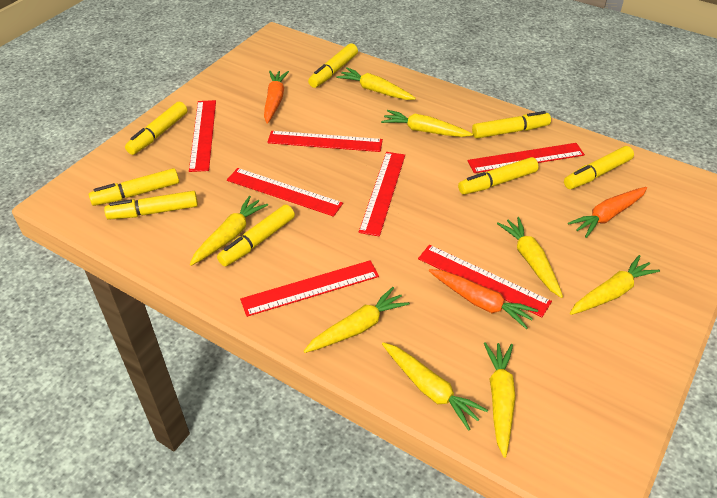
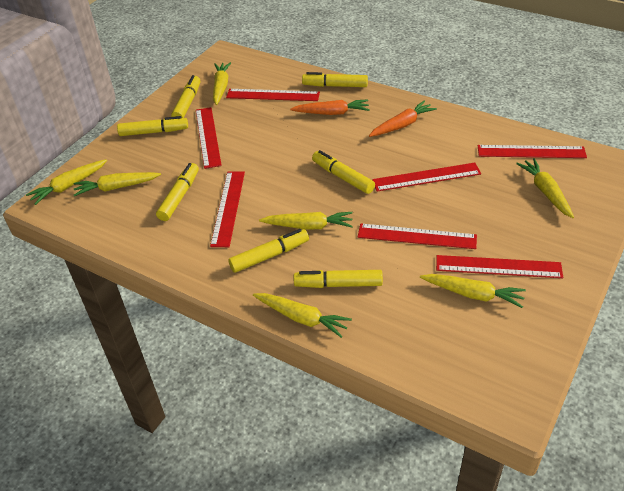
orange carrot: 3 -> 2
yellow carrot: 8 -> 7
yellow marker: 8 -> 7

